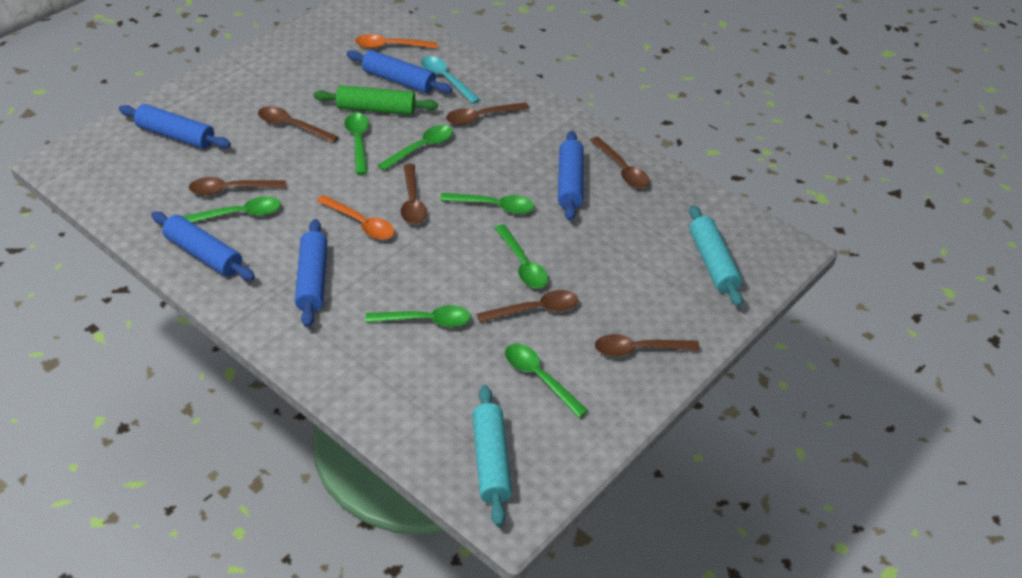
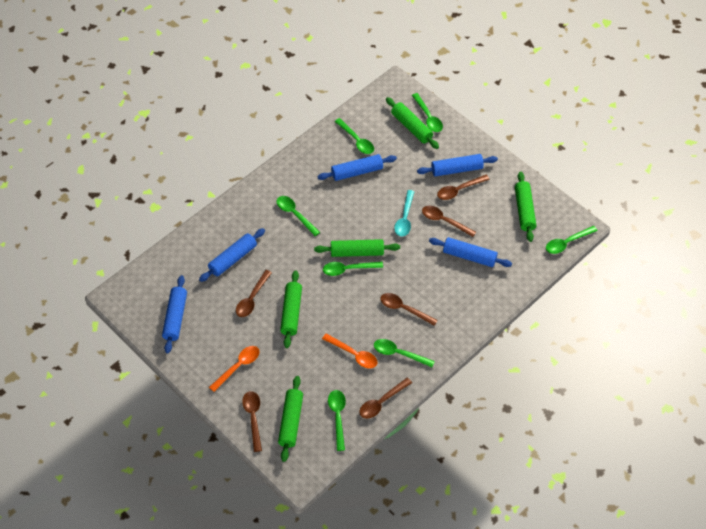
brown spoon: 7 -> 6
green rolling pin: 1 -> 5
turquoise rolling pin: 2 -> 0

